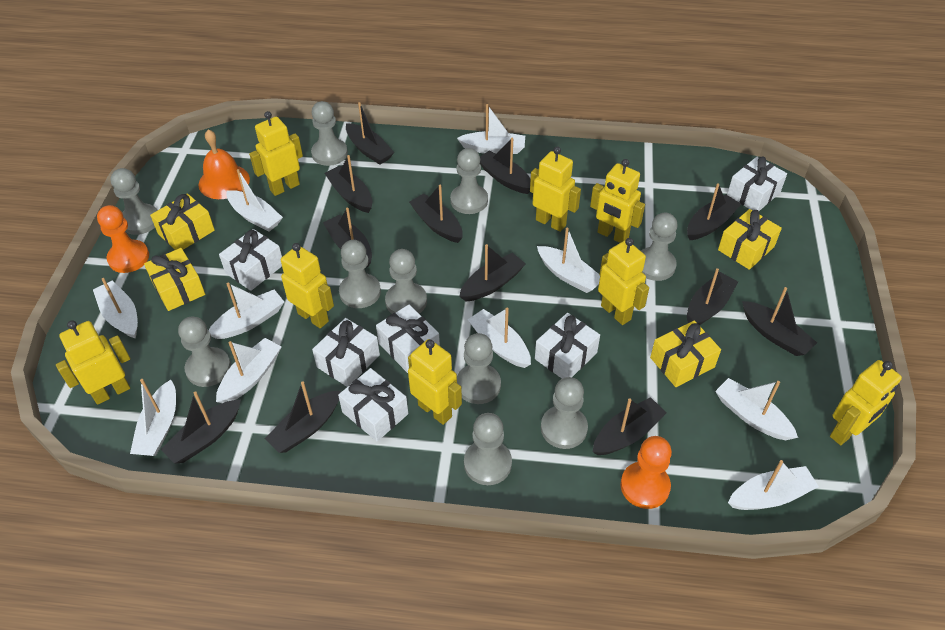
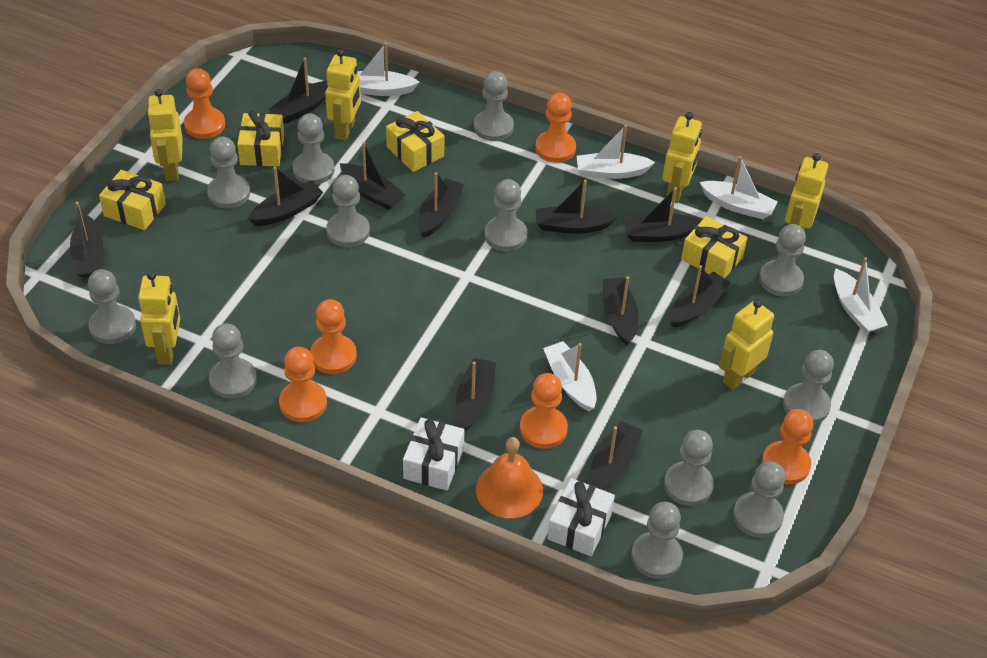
black boat: 12 -> 11
grey pawn: 10 -> 12
orange pawn: 2 -> 6
white boat: 10 -> 5
white gift: 6 -> 2
yellow robot: 8 -> 6

